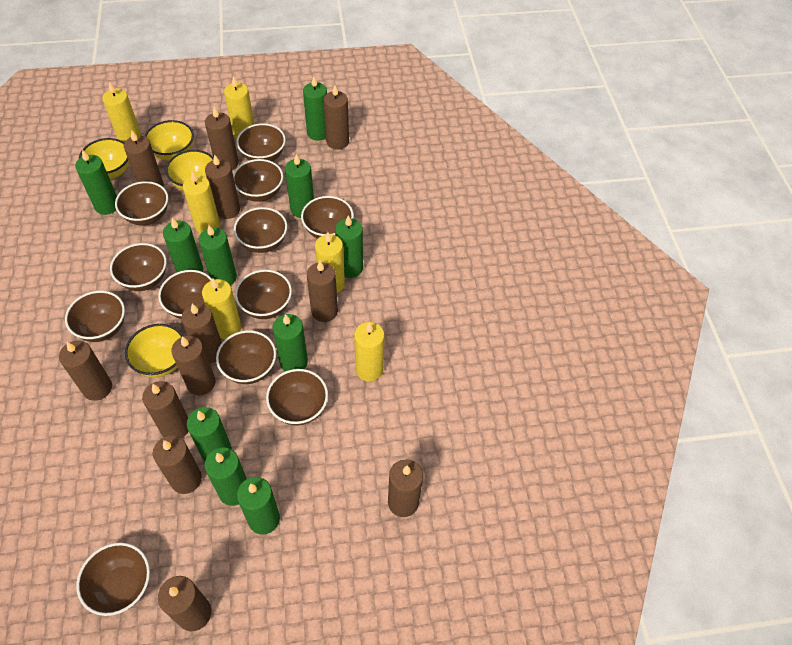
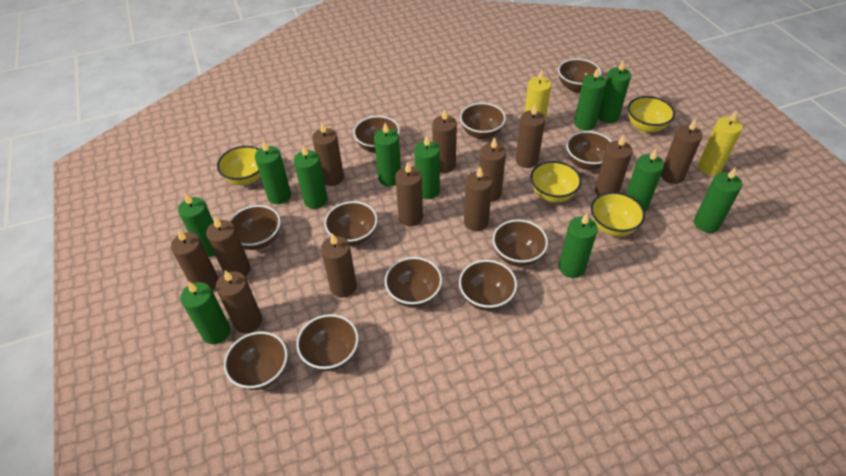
brown bowl: 12 -> 11
green candle: 10 -> 11
yellow candle: 6 -> 2

